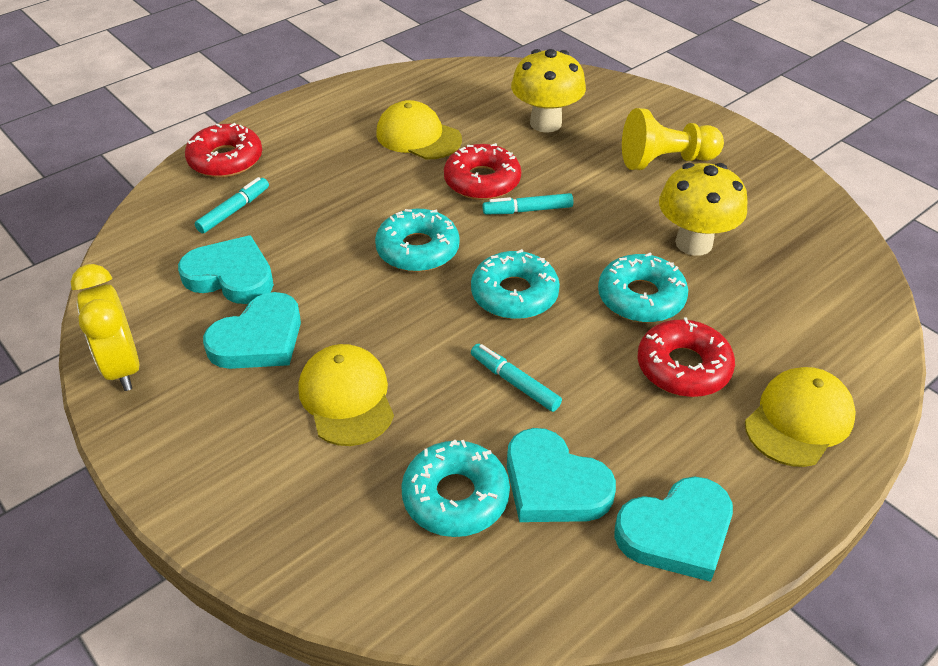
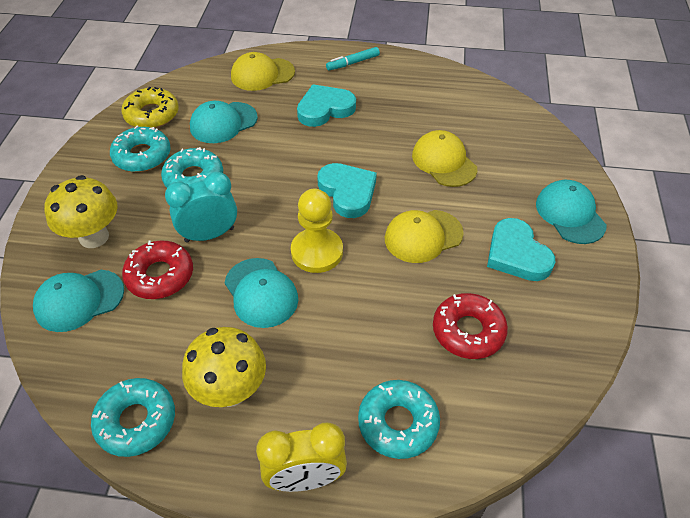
red donut: 3 -> 2
turquoise cap: 0 -> 4
turquoise clock: 0 -> 1
turquoise heart: 4 -> 3
turquoise marker: 3 -> 1
yellow donut: 0 -> 1

